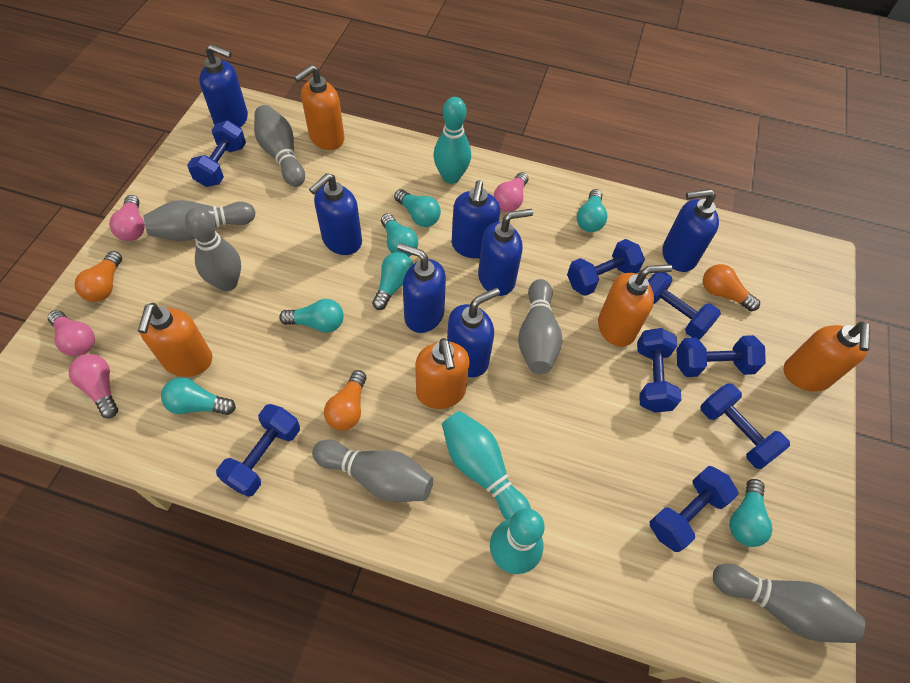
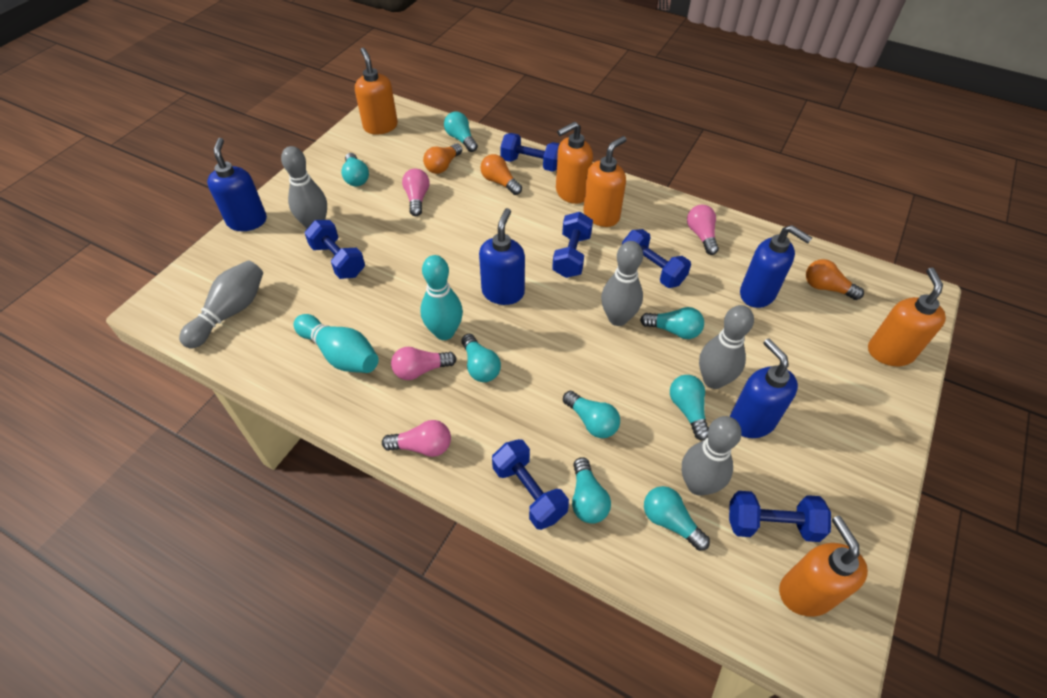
blue dumbbell: 8 -> 6
blue soap dispenser: 7 -> 4
grey bowling pin: 6 -> 5
turquoise bowling pin: 3 -> 2
turquoise light bulb: 7 -> 8

